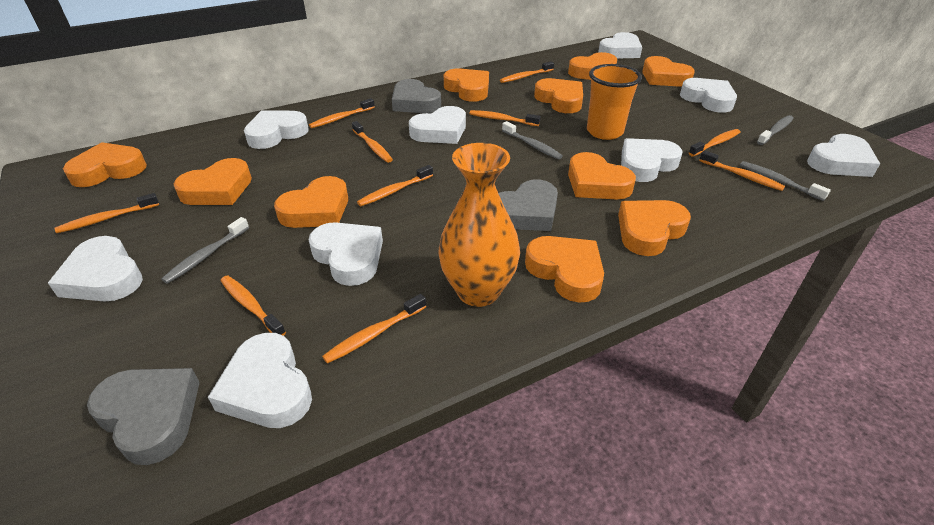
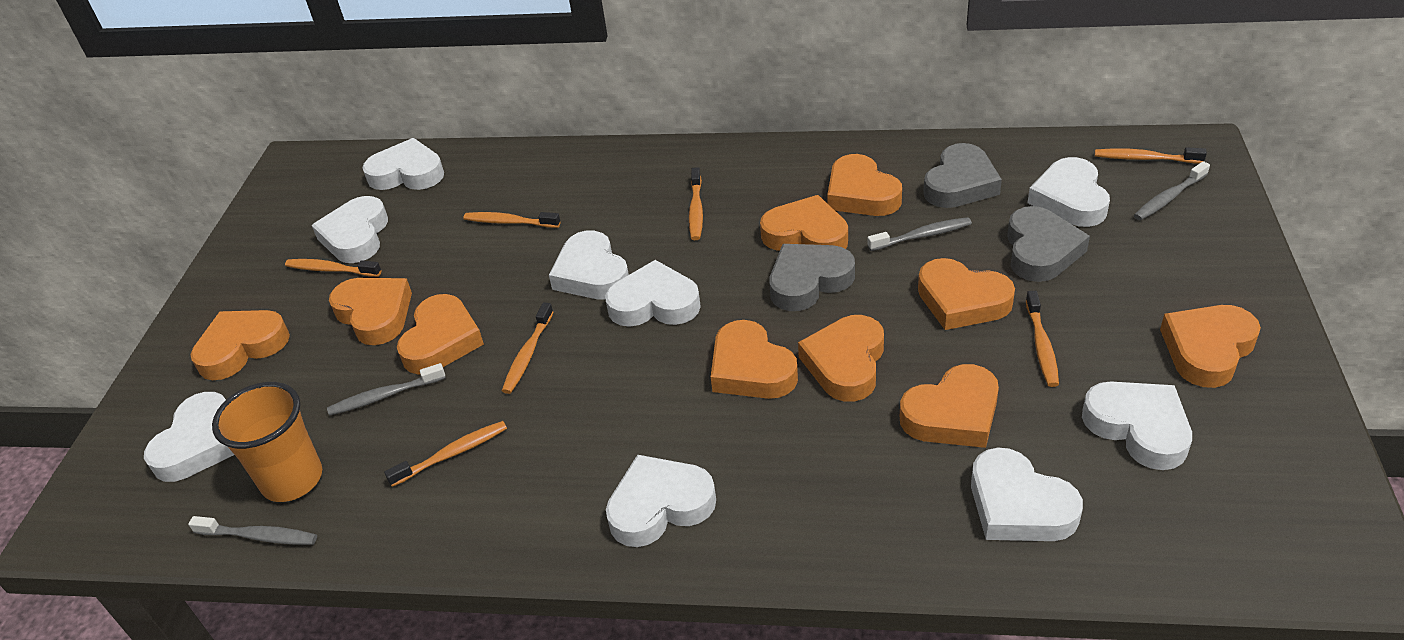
orange toothbrush: 10 -> 7
orange vase: 1 -> 0

